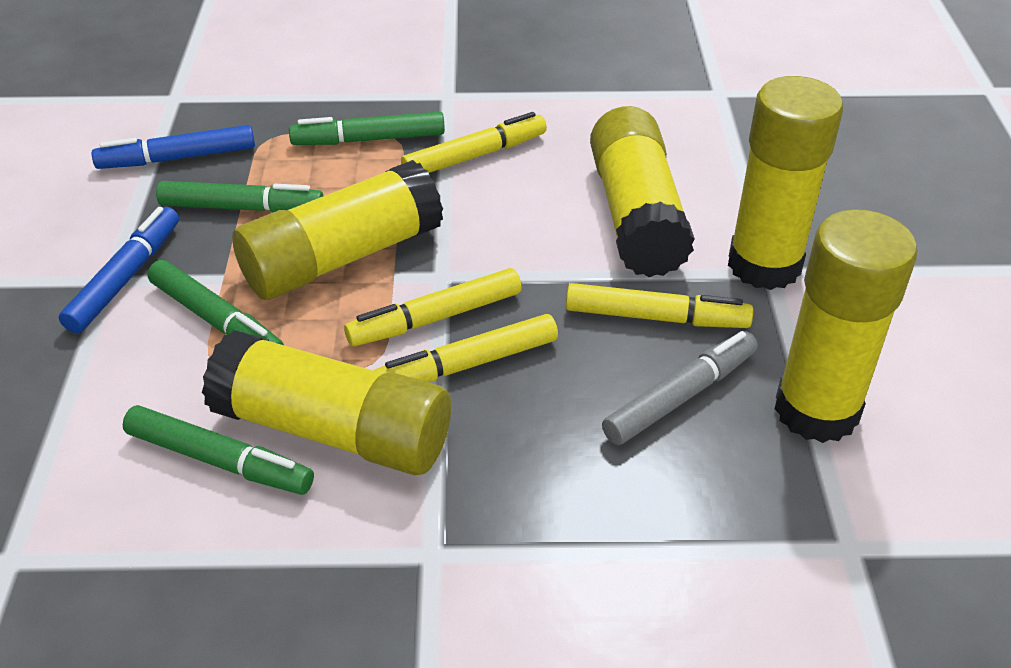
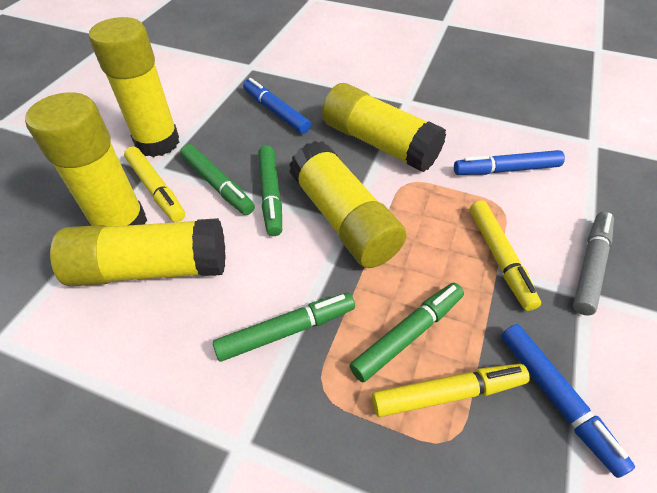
blue marker: 2 -> 3
yellow marker: 4 -> 3

